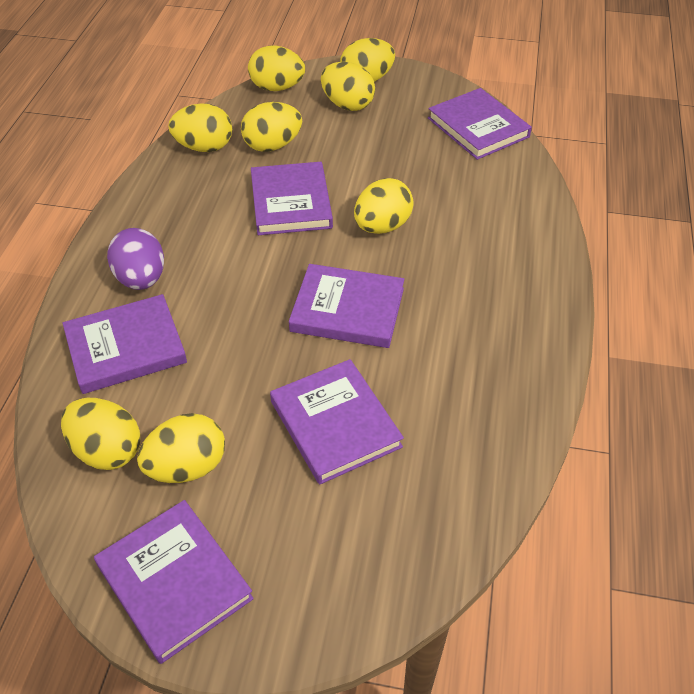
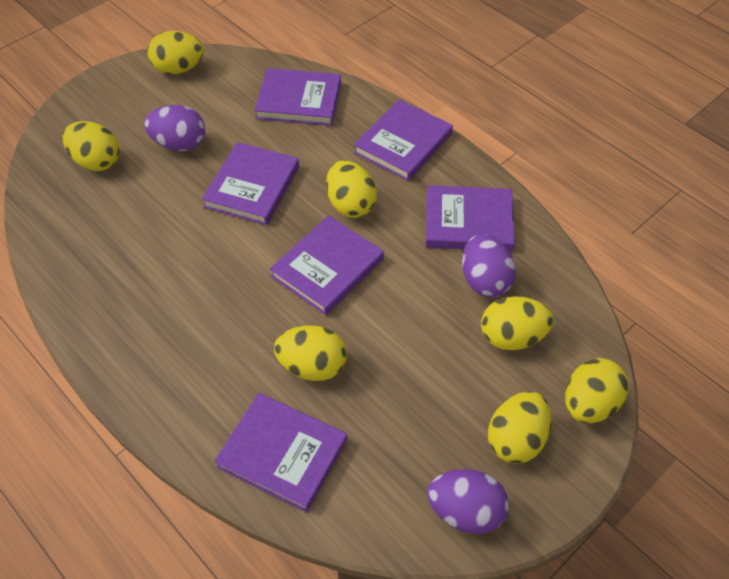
purple egg: 1 -> 3
yellow egg: 8 -> 7

